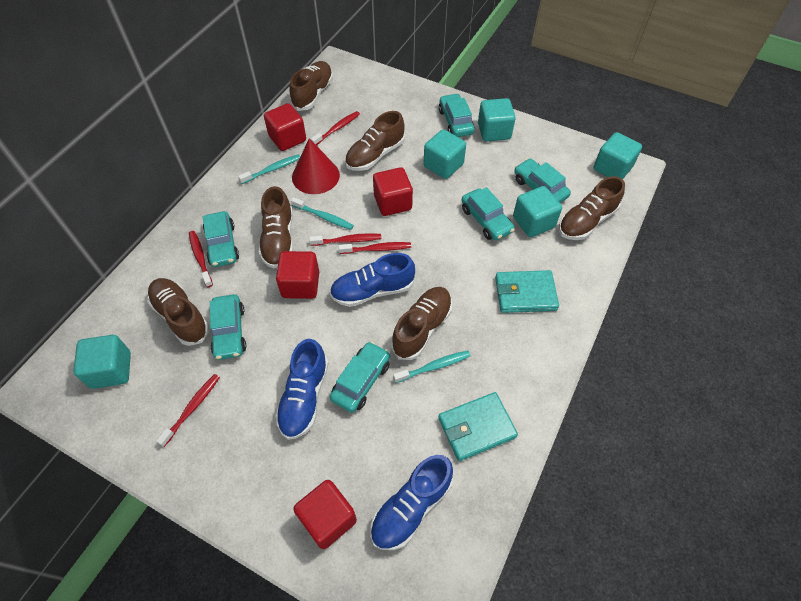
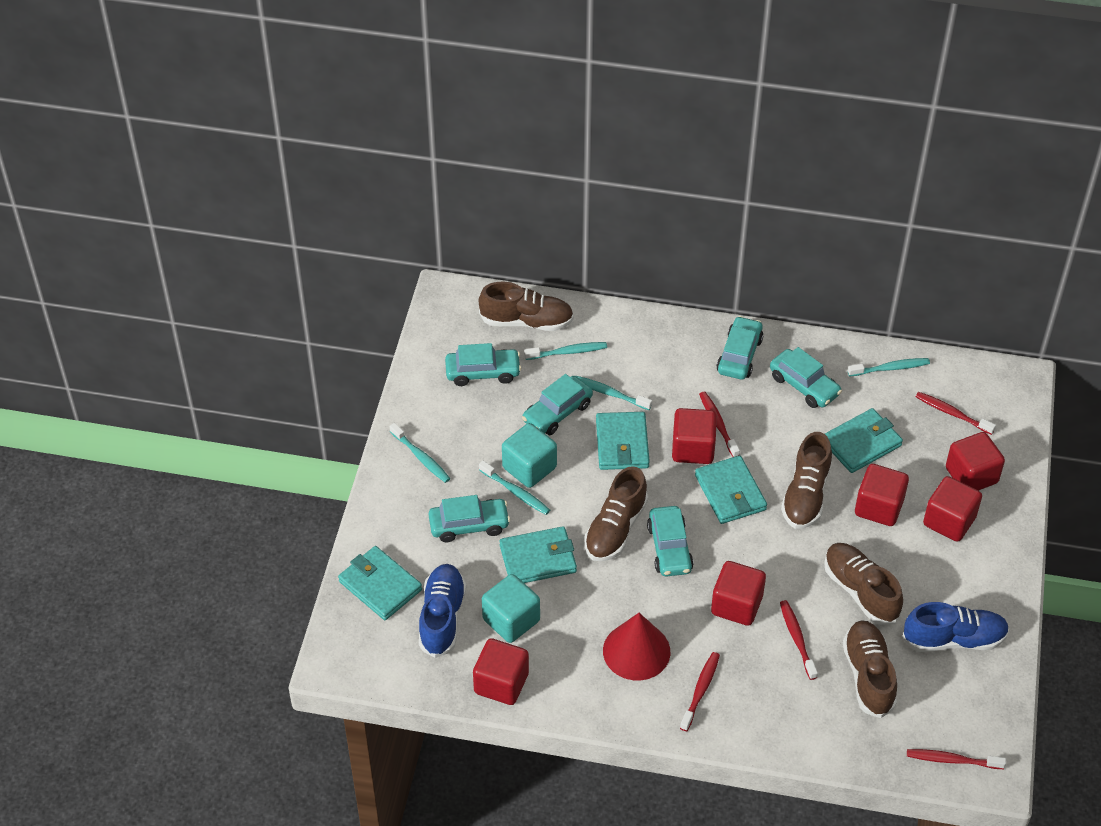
blue shoe: 3 -> 2
brown shoe: 6 -> 5
red cube: 4 -> 6
turquoise cube: 5 -> 2
turquoise toothbrush: 3 -> 5
turquoise wallet: 2 -> 5

